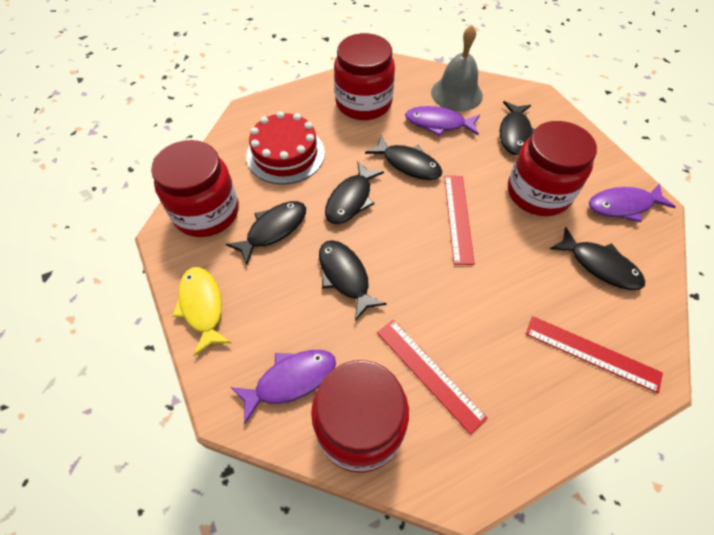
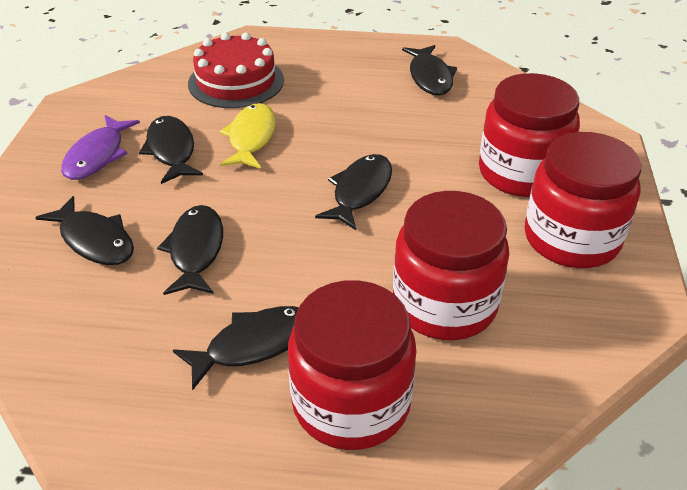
grey bell: 1 -> 0
purple fish: 3 -> 1
red ruler: 3 -> 0

